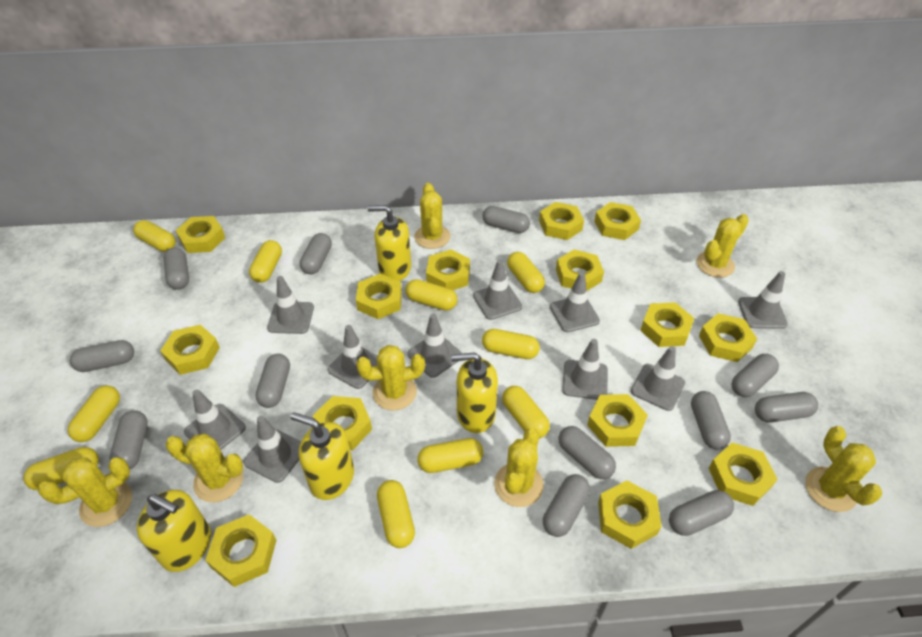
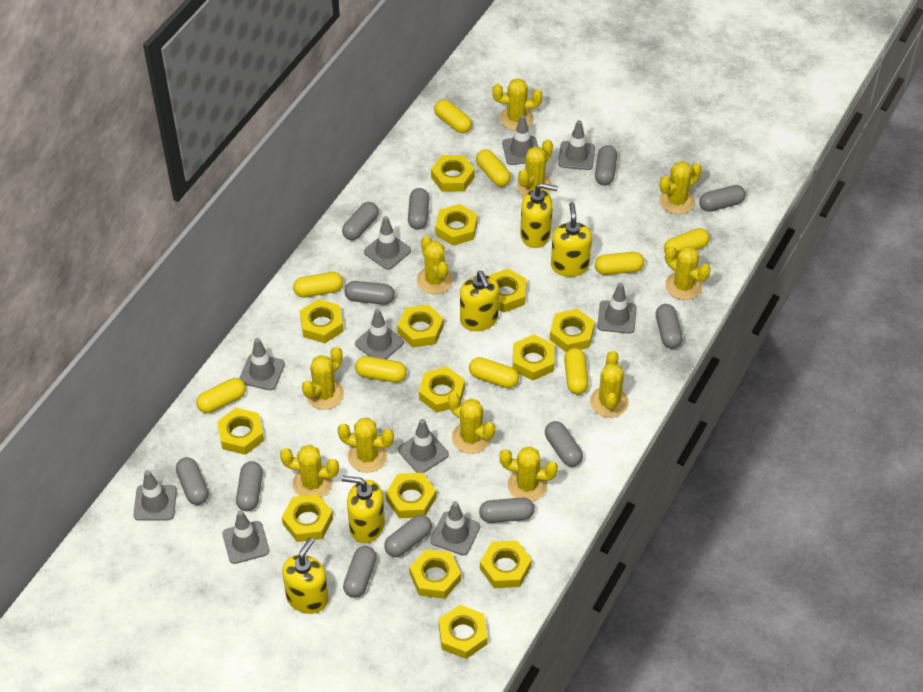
yellow cactus: 7 -> 11
yellow capsule: 10 -> 9
yellow soap dispenser: 4 -> 5

